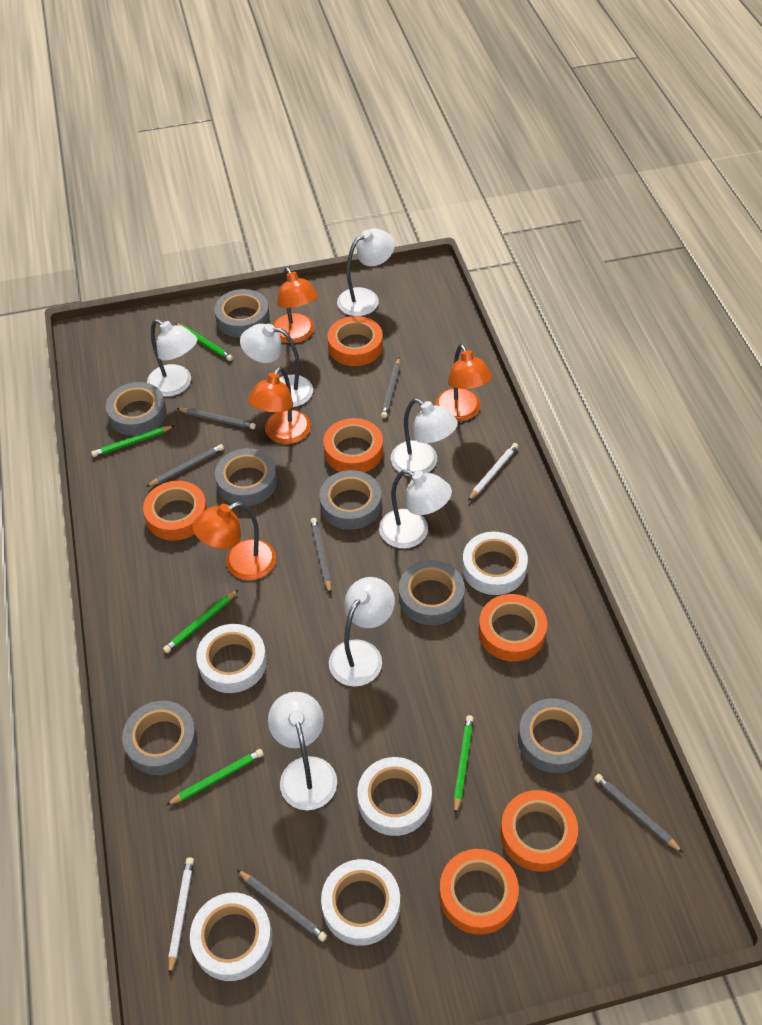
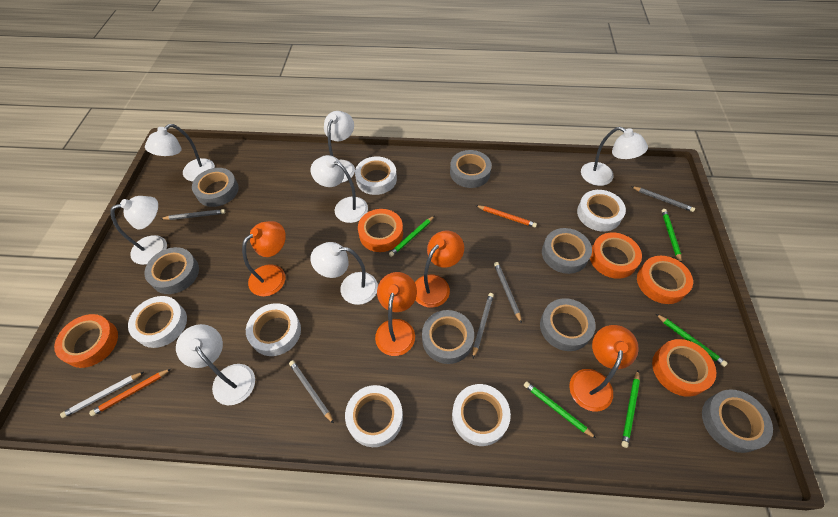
grey pencil: 6 -> 5
orange pencil: 0 -> 2
orange tape: 6 -> 5
white pencil: 2 -> 1
white tape: 5 -> 6

